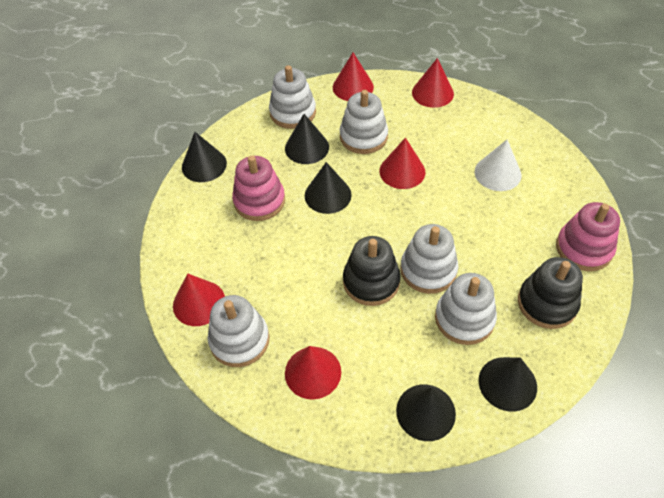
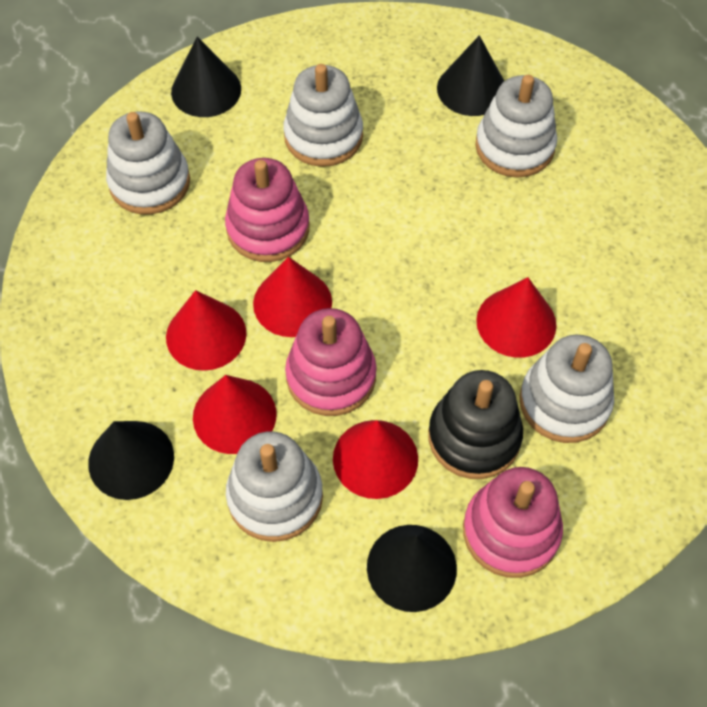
black cone: 5 -> 4
black stacking toy: 2 -> 1
pink stacking toy: 2 -> 3
white cone: 1 -> 0

